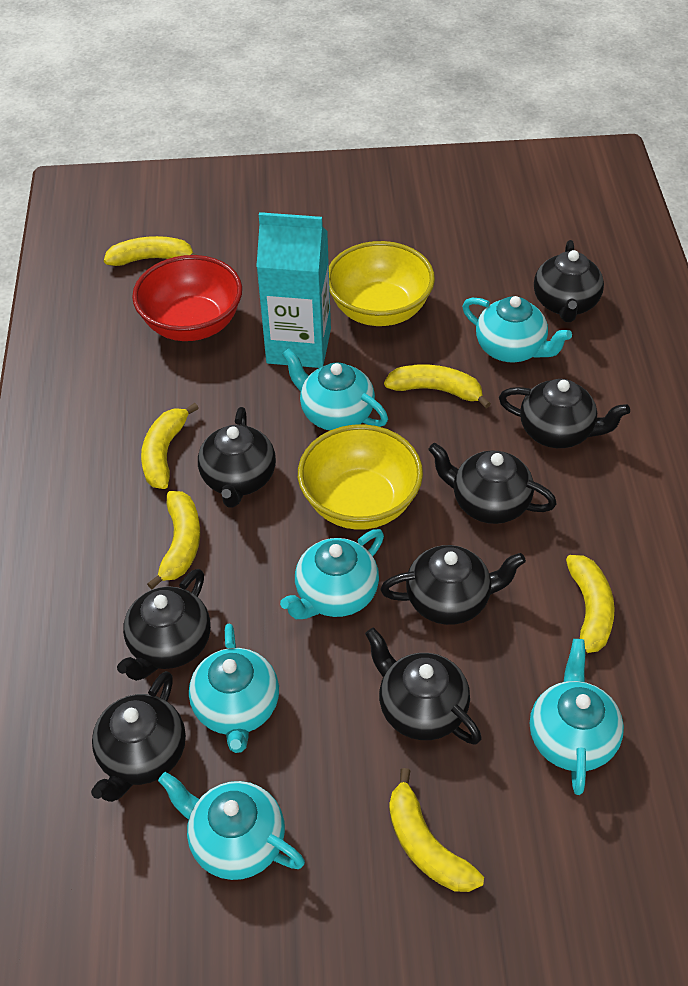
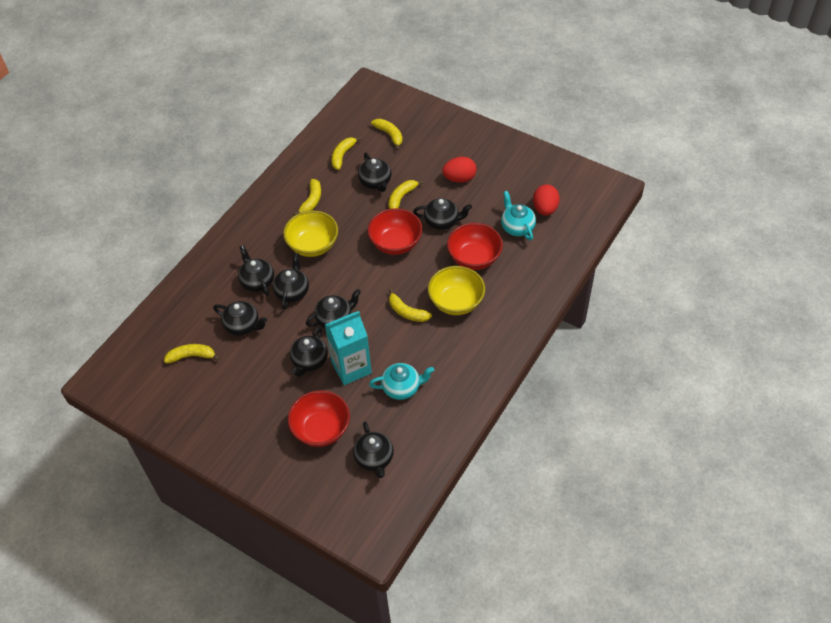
red bowl: 1 -> 3
red egg: 0 -> 2
turquoise teapot: 6 -> 2

